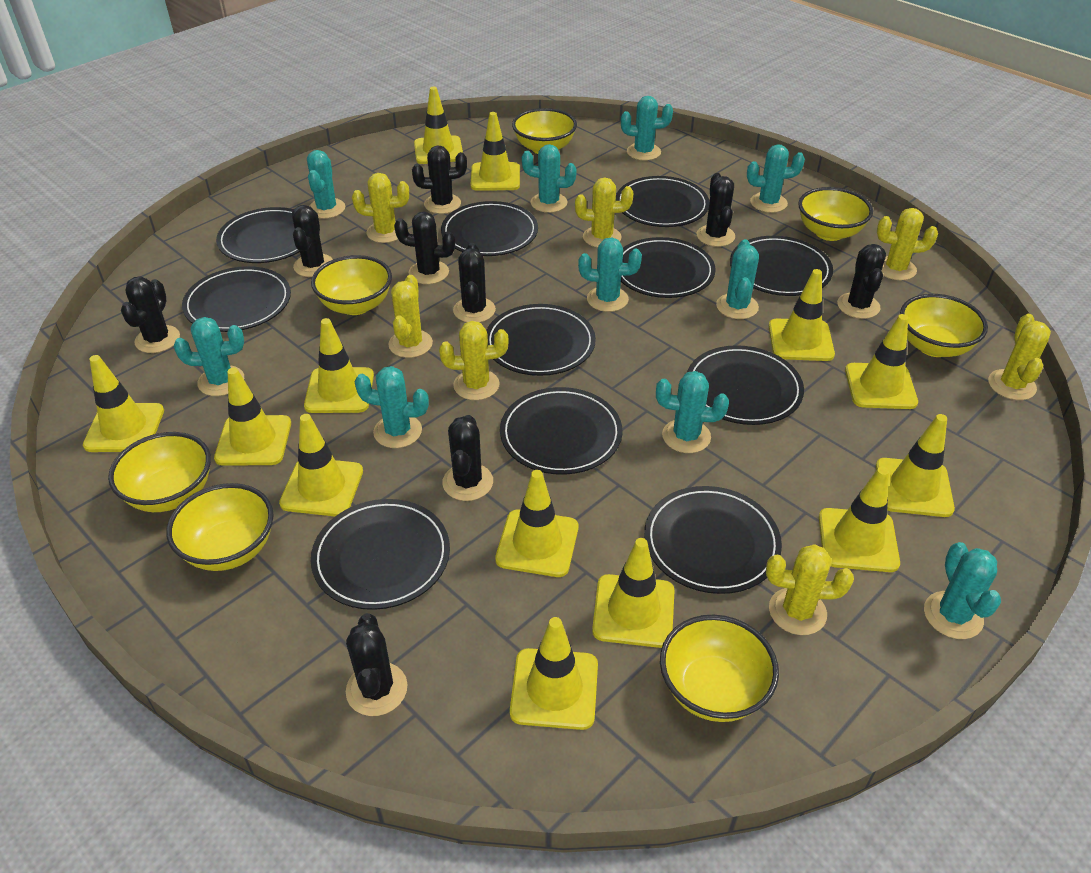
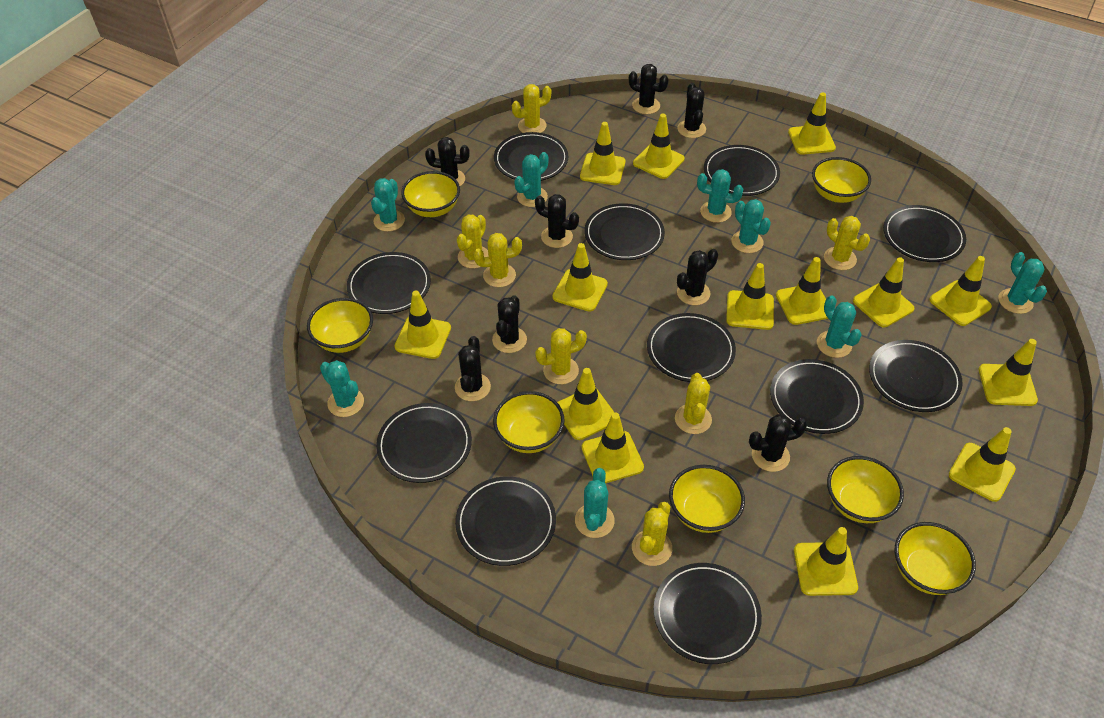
black cactus: 9 -> 8
turquoise cactus: 10 -> 8
yellow traffic cone: 13 -> 14

